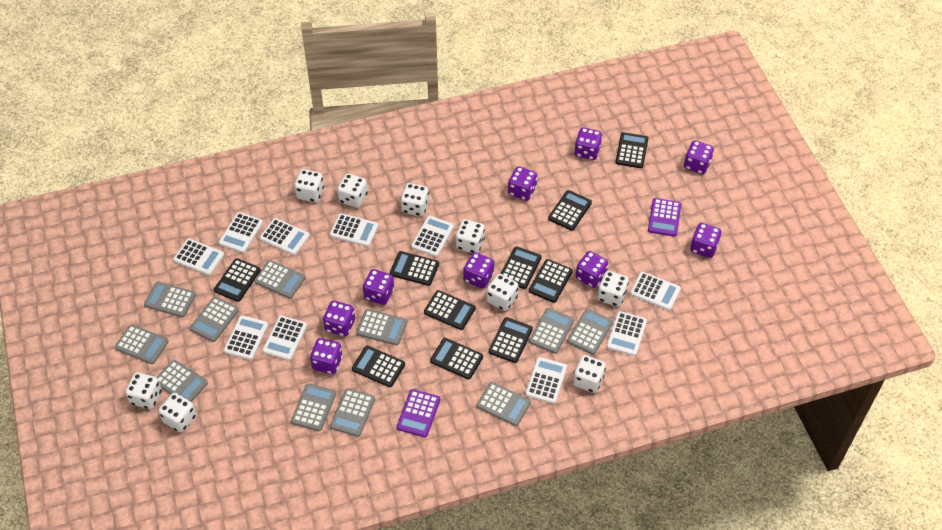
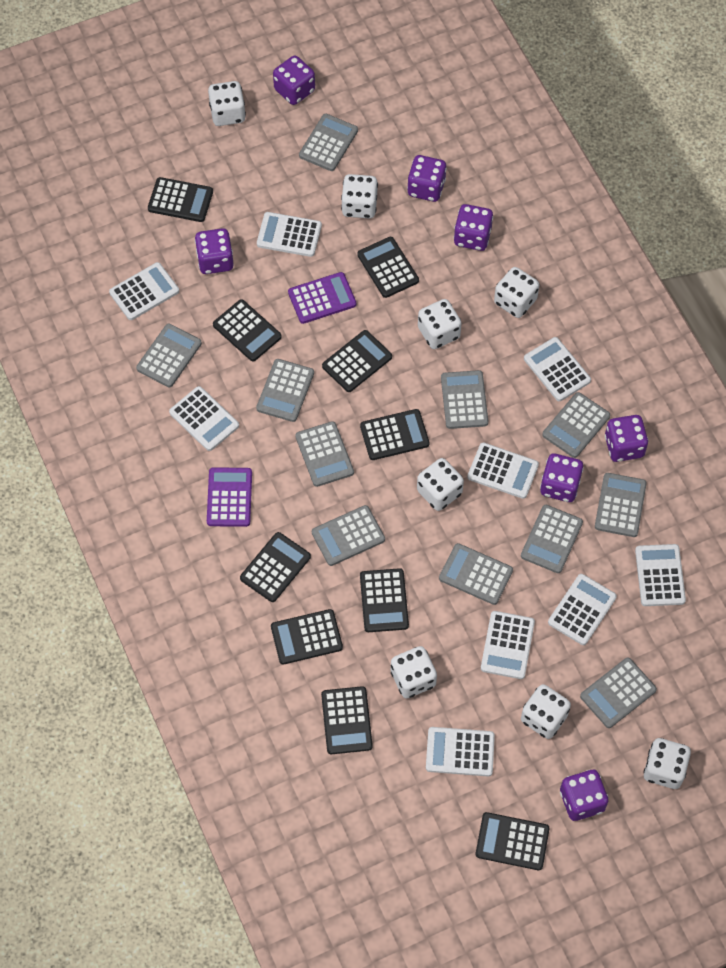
purple dice: 9 -> 7
white calculator: 10 -> 9
white dice: 9 -> 8

